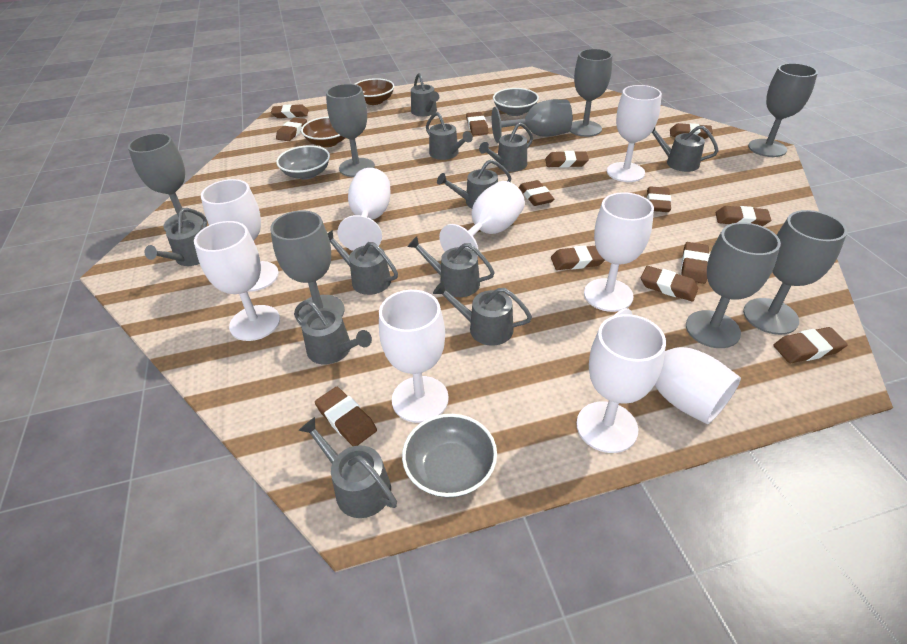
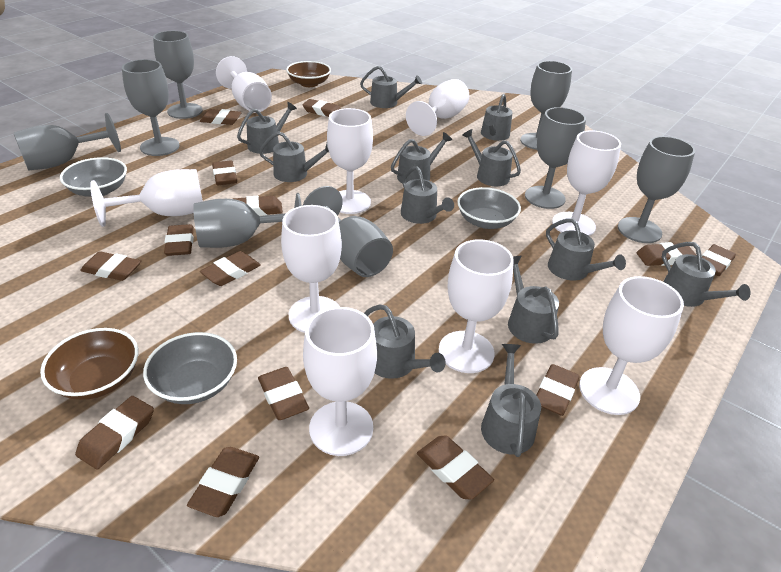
brown eraser: 13 -> 14
grey watering can: 11 -> 12

